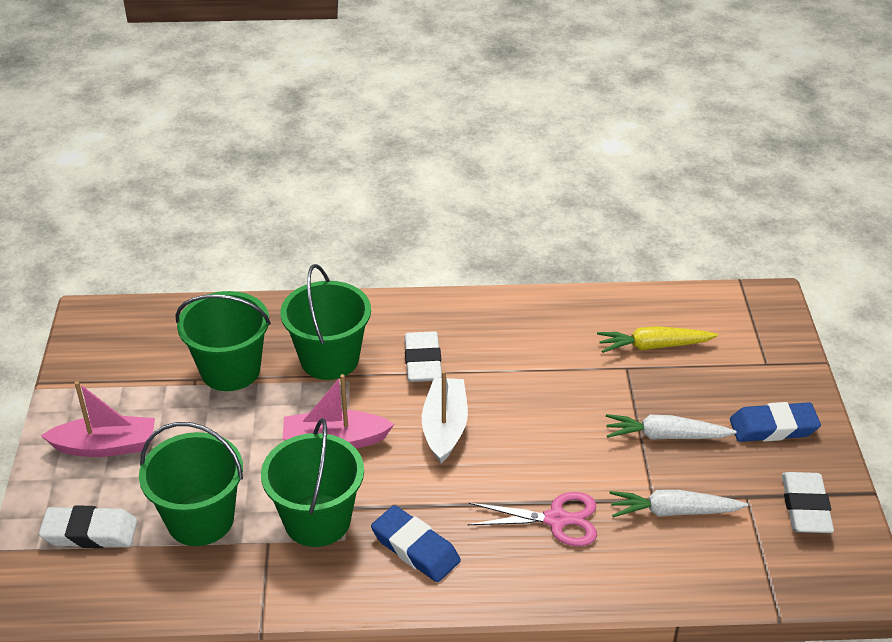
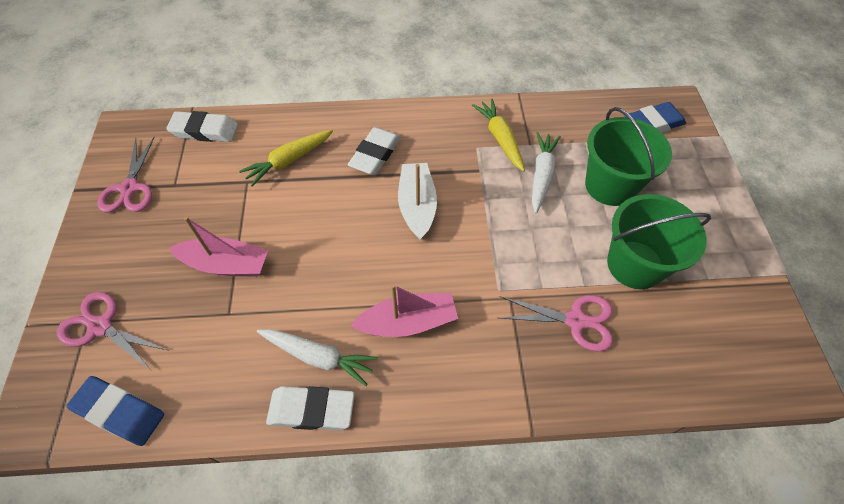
green bucket: 4 -> 2
pink scissors: 1 -> 3
yellow carrot: 1 -> 2

